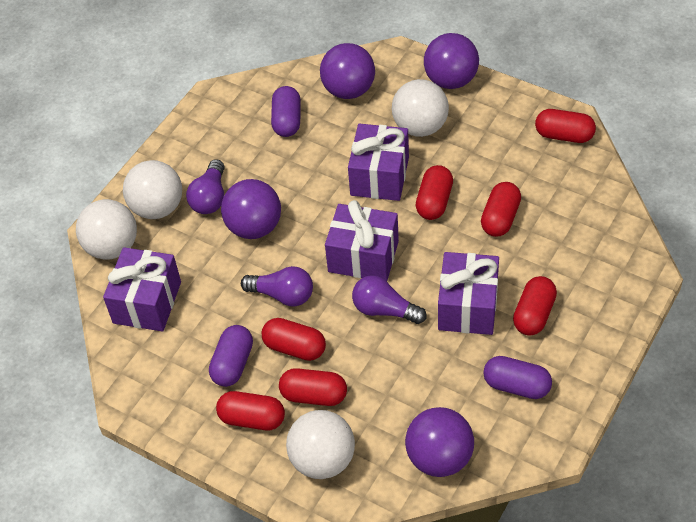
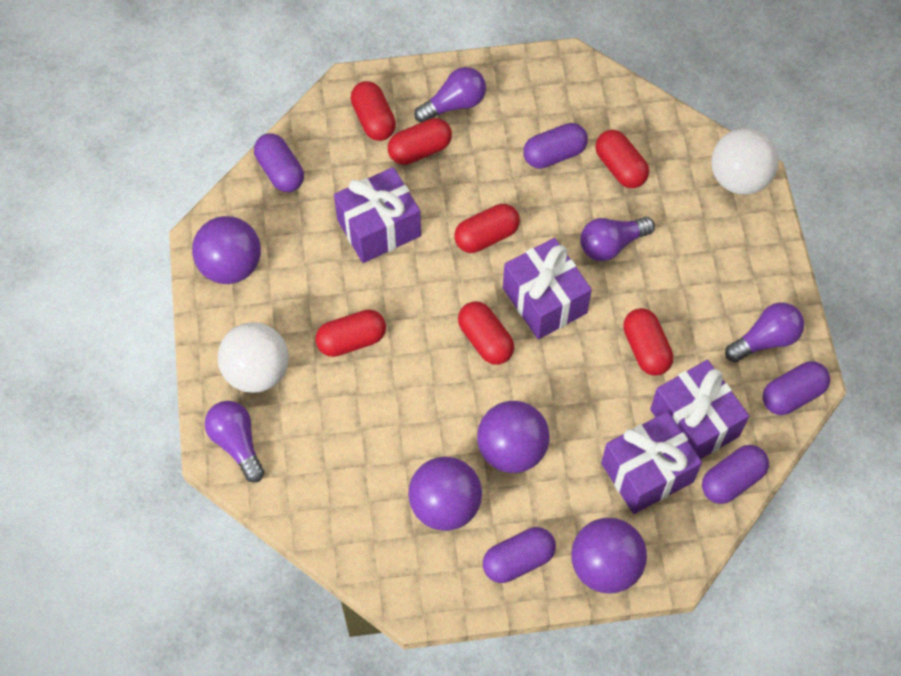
purple capsule: 3 -> 5
purple light bulb: 3 -> 4
white ball: 4 -> 2

